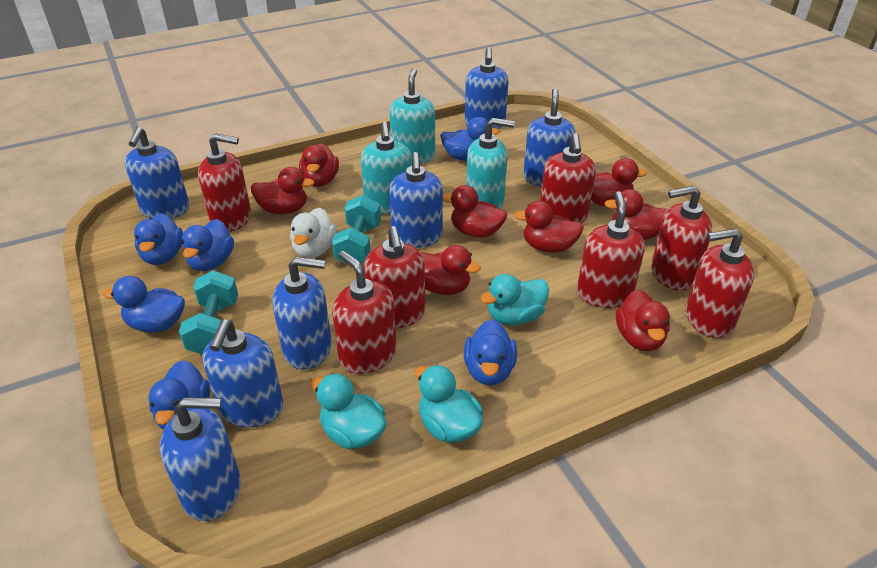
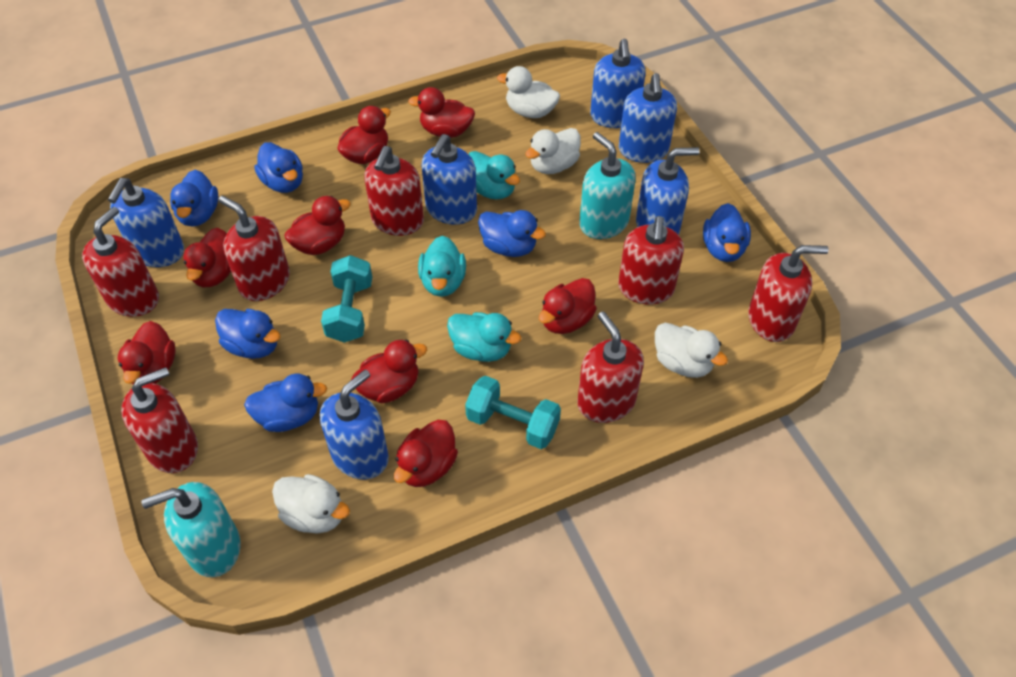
blue soap dispenser: 7 -> 6
turquoise soap dispenser: 3 -> 2
white duck: 1 -> 4

